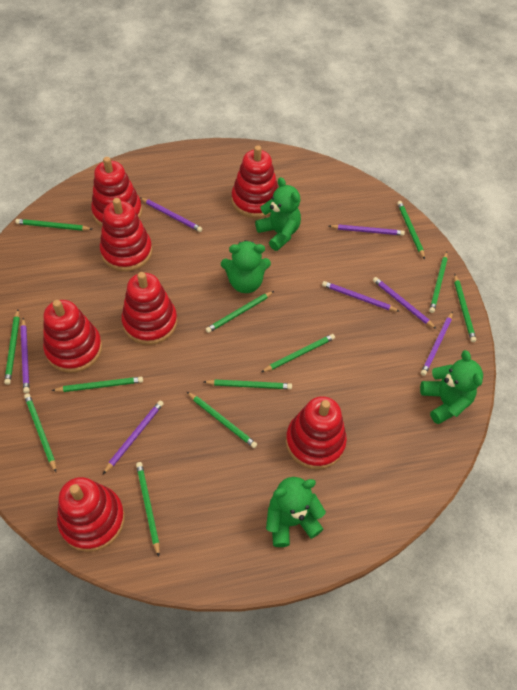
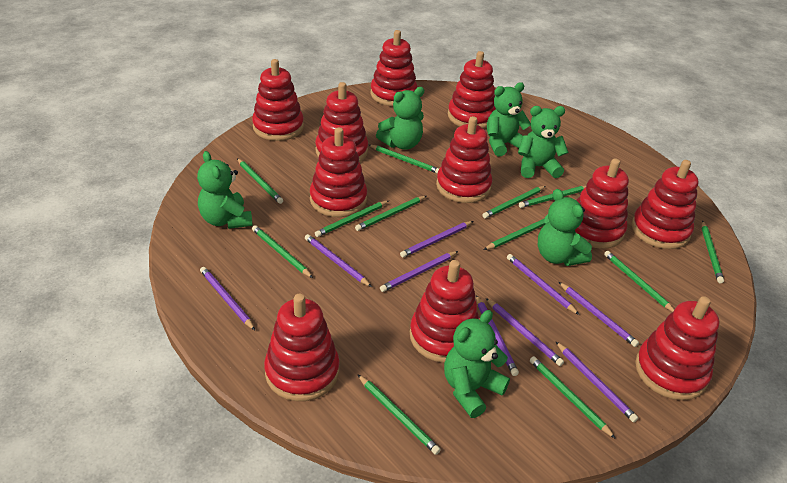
green teddy bear: 4 -> 6
purple pencil: 7 -> 9
red stacking toy: 7 -> 11

